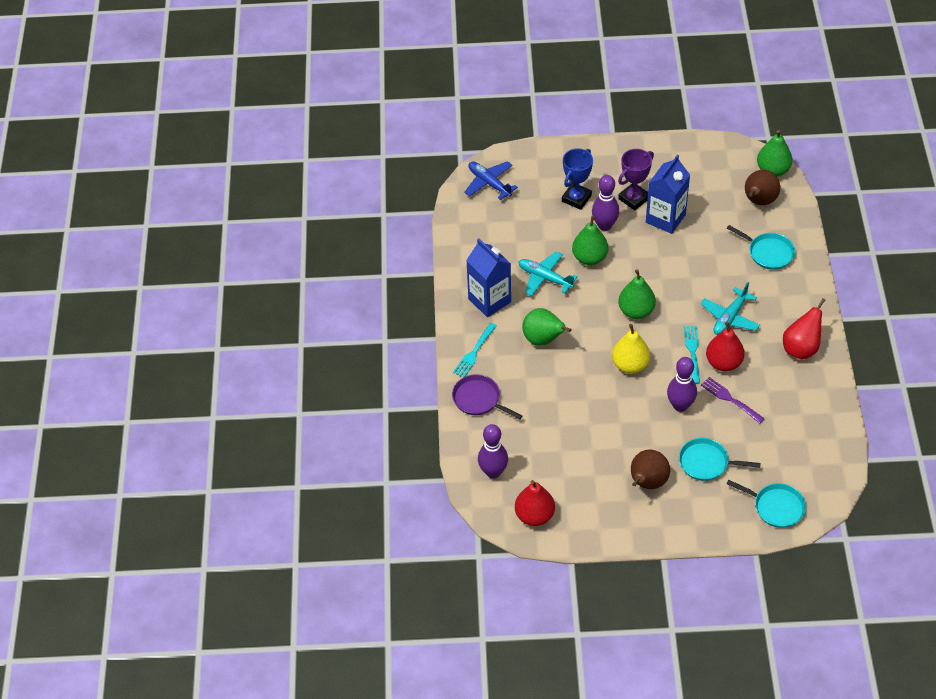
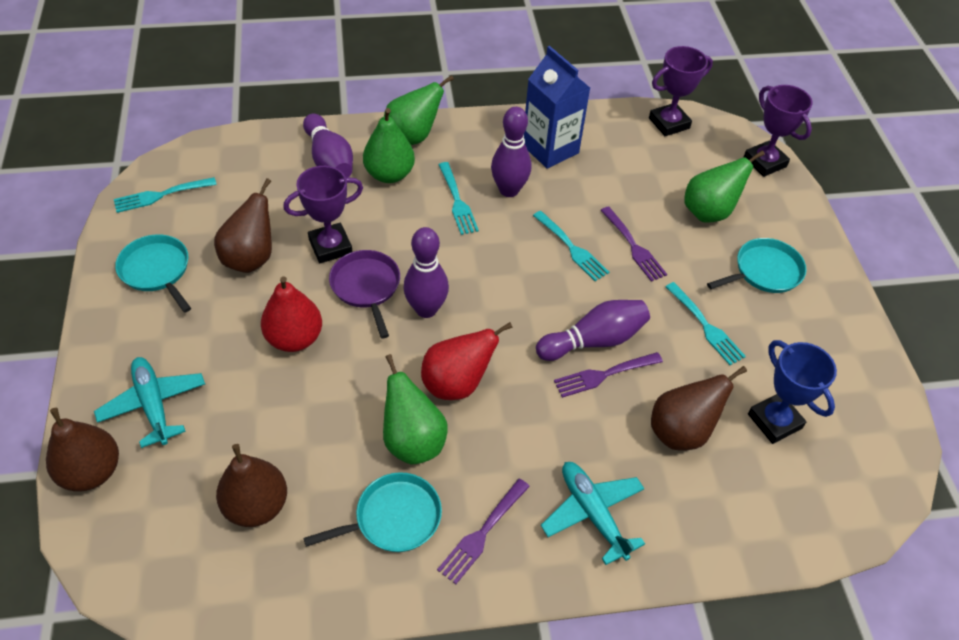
blue carton: 2 -> 1
blue plane: 1 -> 0
brown pear: 2 -> 4
purple bowling pin: 3 -> 4
purple fork: 1 -> 3
purple trophy: 1 -> 3
red pear: 3 -> 2
turquoise fork: 2 -> 4
yellow pear: 1 -> 0

